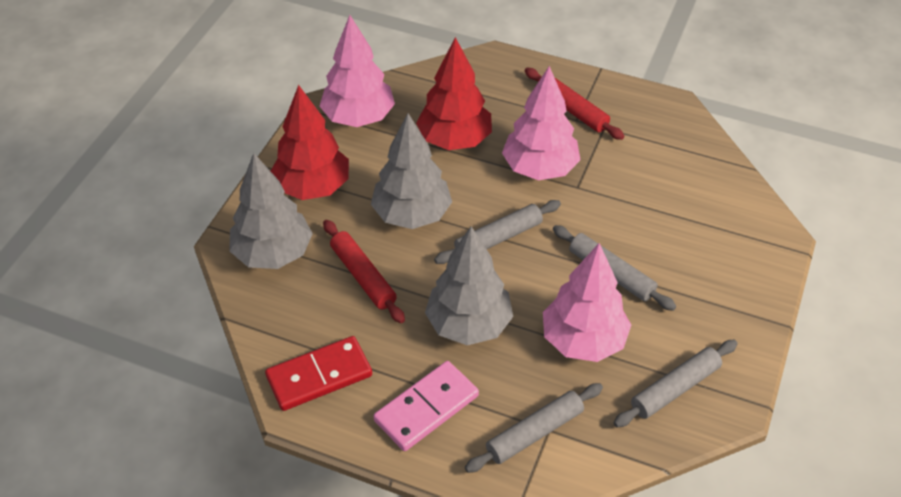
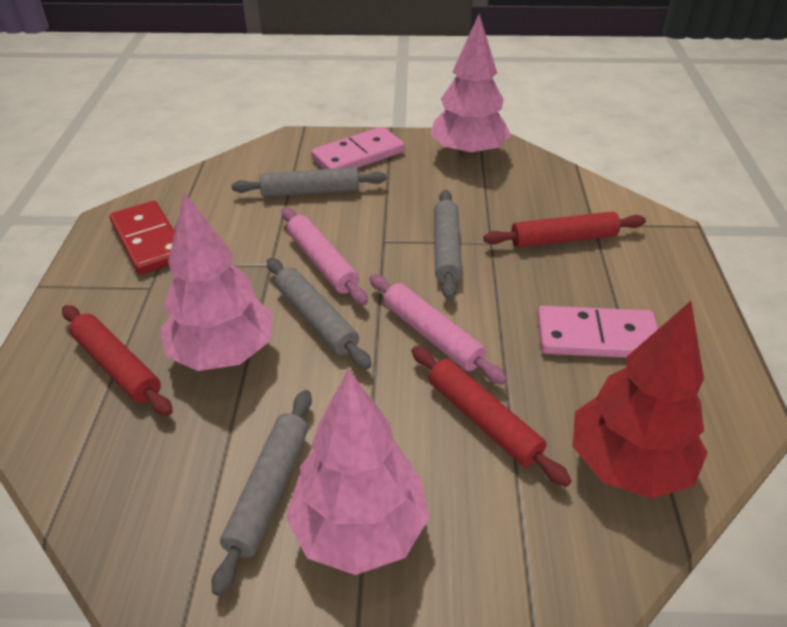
grey tree: 3 -> 0
pink domino: 1 -> 2
pink rolling pin: 0 -> 2
red rolling pin: 2 -> 3
red tree: 2 -> 1

